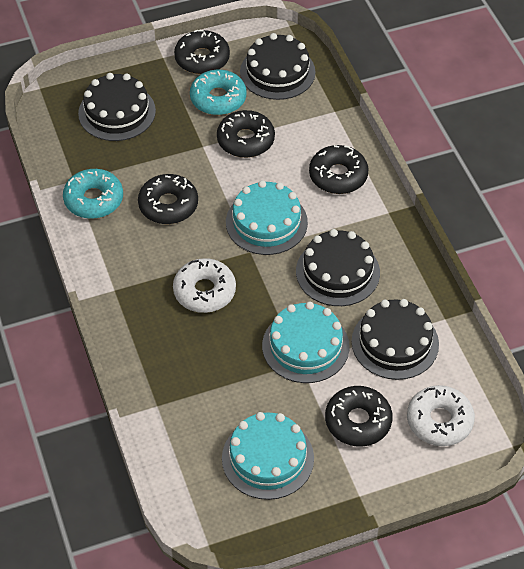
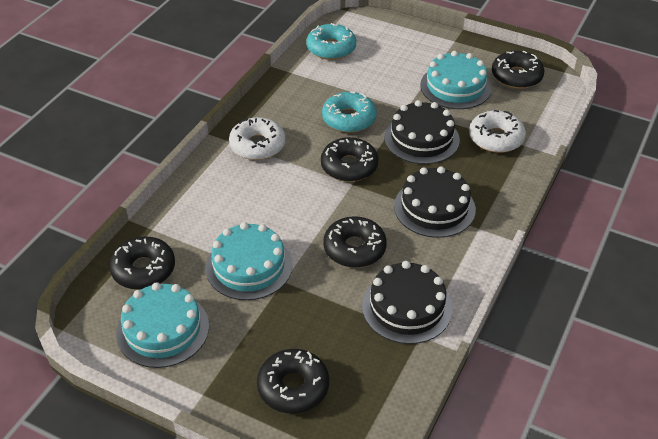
black cake: 4 -> 3

